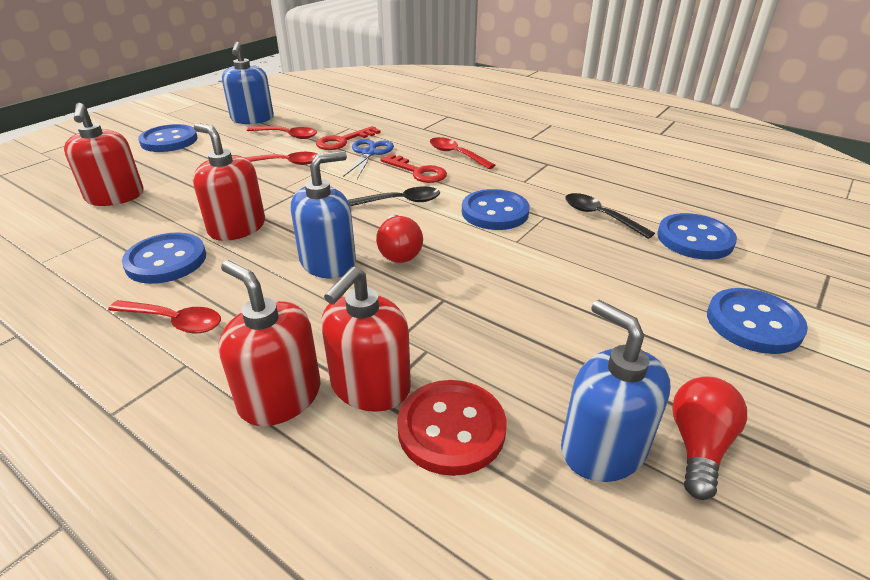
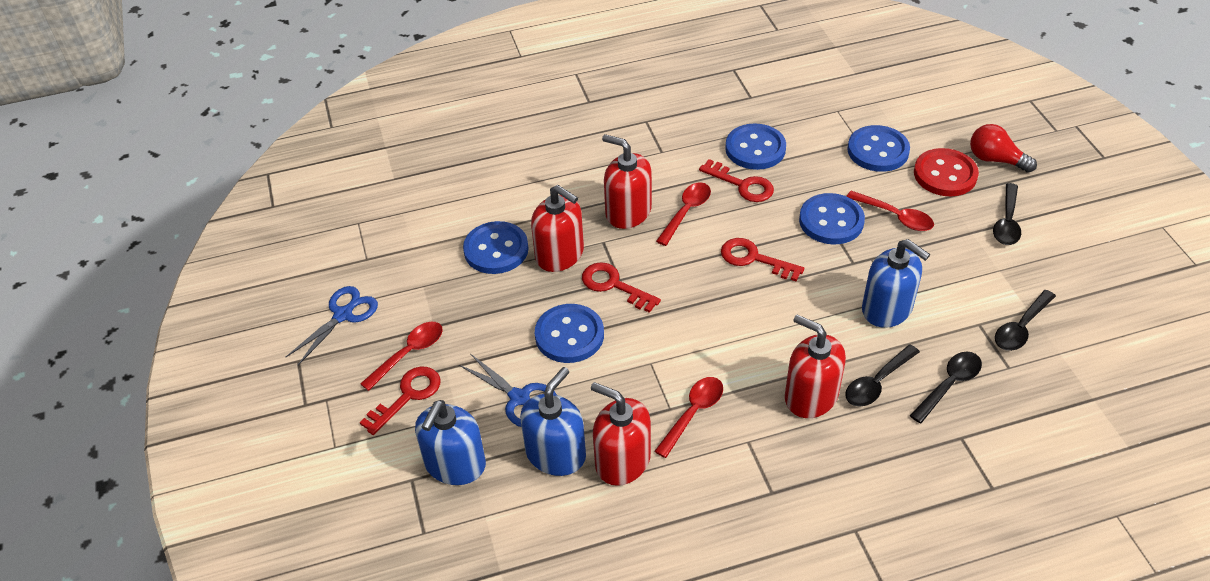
black spoon: 2 -> 4
blue scissors: 1 -> 2
red key: 2 -> 4
red light bulb: 2 -> 1

